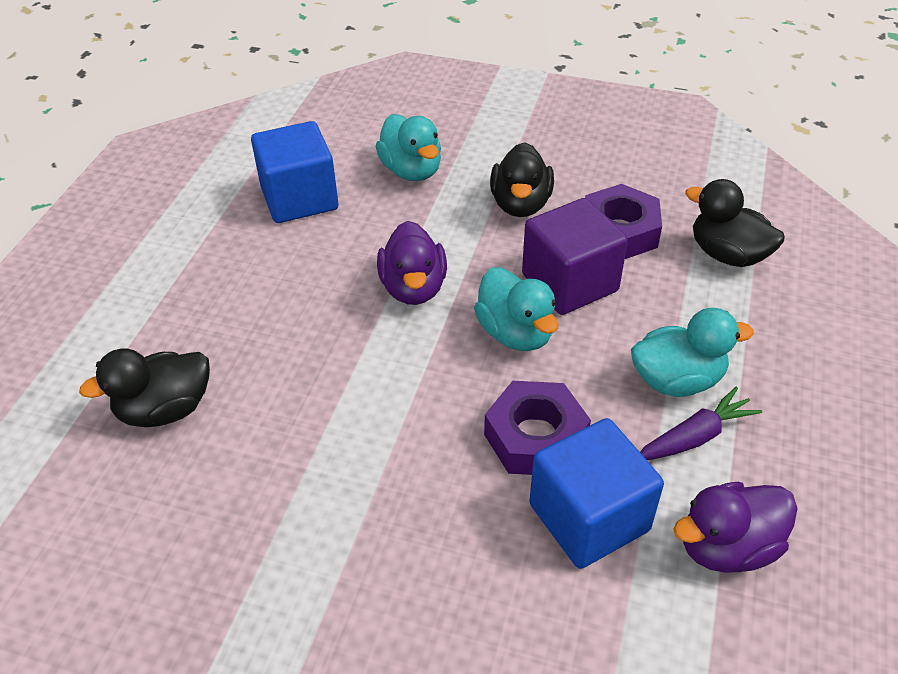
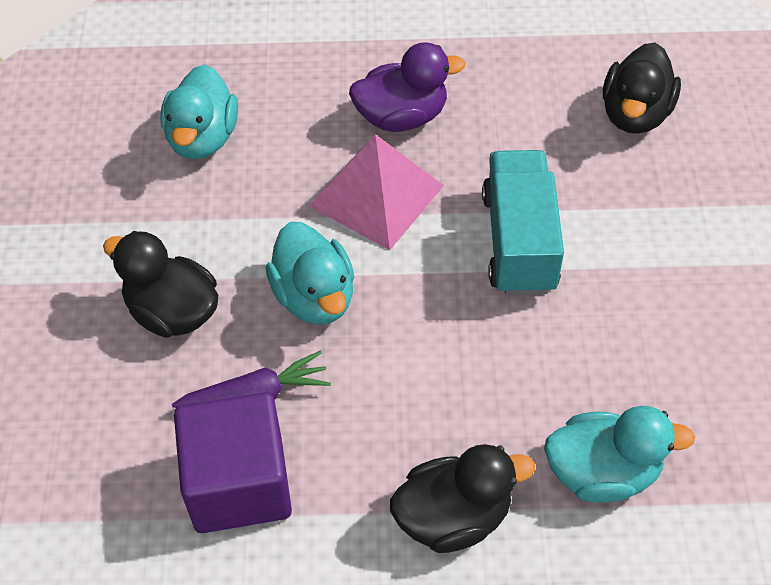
blue cube: 2 -> 0
pink pyramid: 0 -> 1
purple duck: 2 -> 1
purple nut: 2 -> 0
turquoise truck: 0 -> 1

